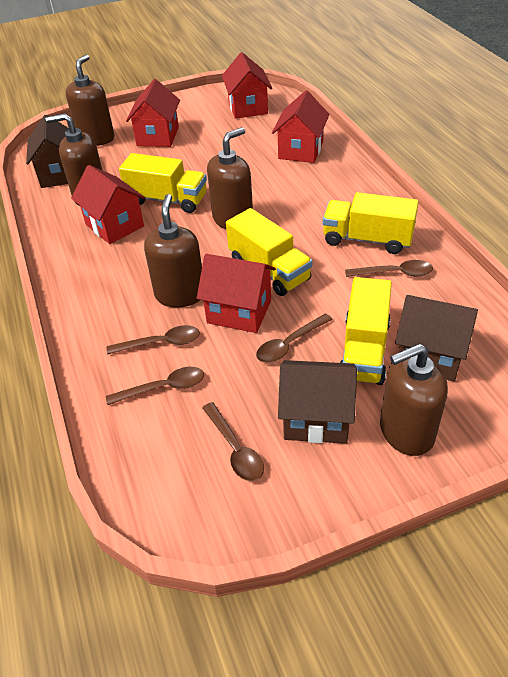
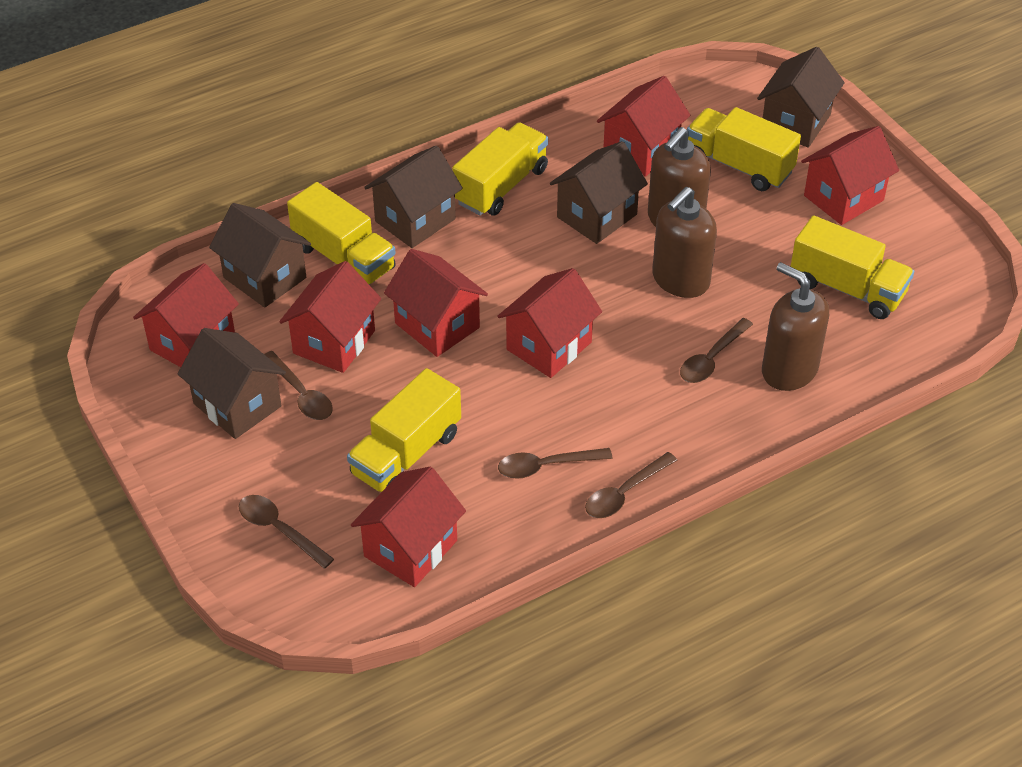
brown house: 3 -> 5
brown soap dispenser: 5 -> 3
red house: 5 -> 7
yellow truck: 4 -> 5

